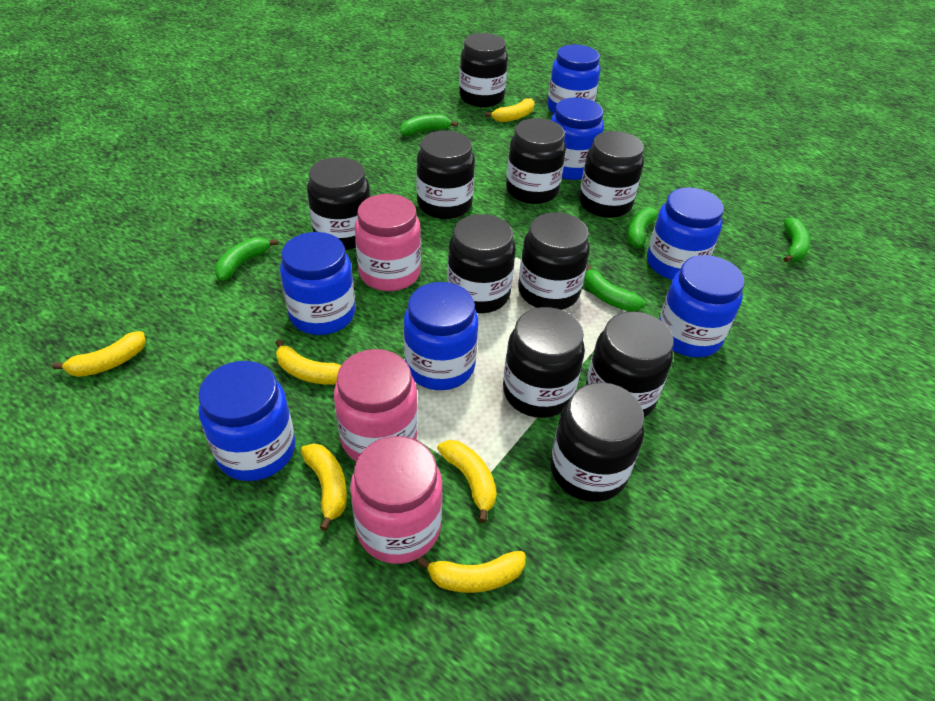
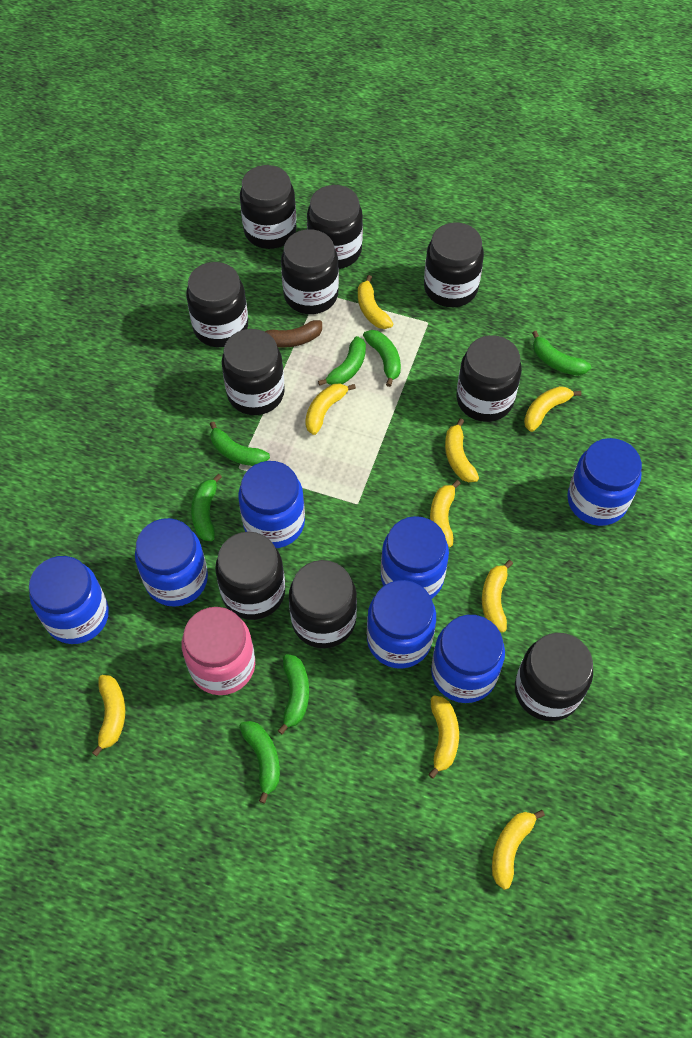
brown banana: 0 -> 1
green banana: 5 -> 7
pink jar: 3 -> 1
yellow banana: 6 -> 9

